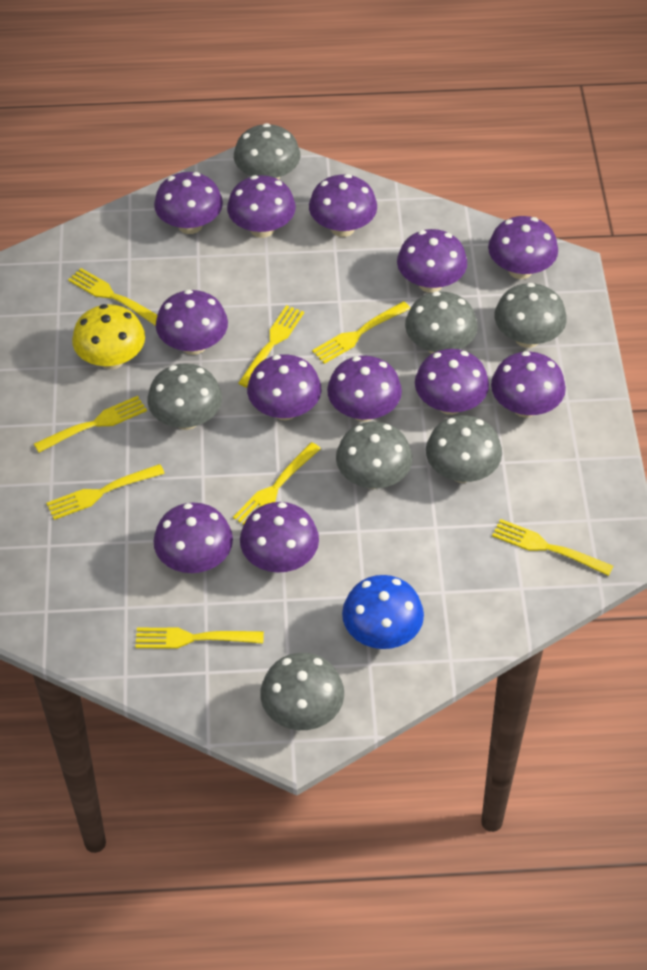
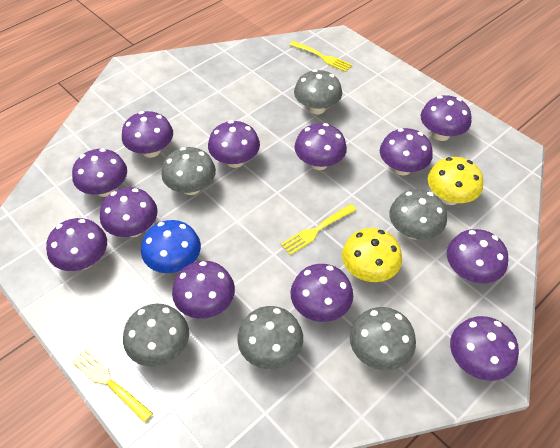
grey mushroom: 7 -> 6
yellow fork: 8 -> 3
yellow mushroom: 1 -> 2

